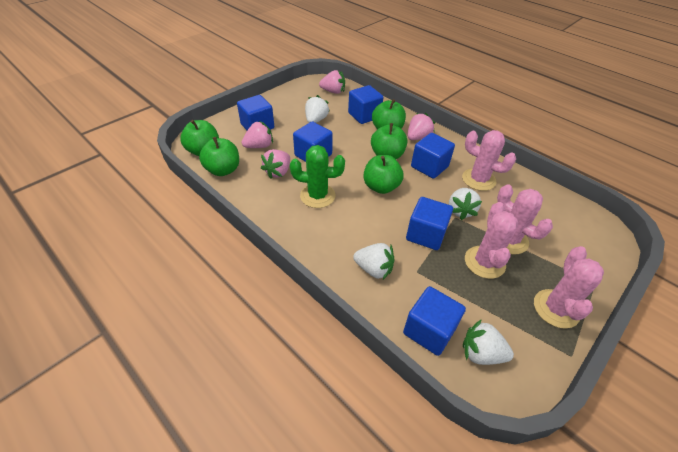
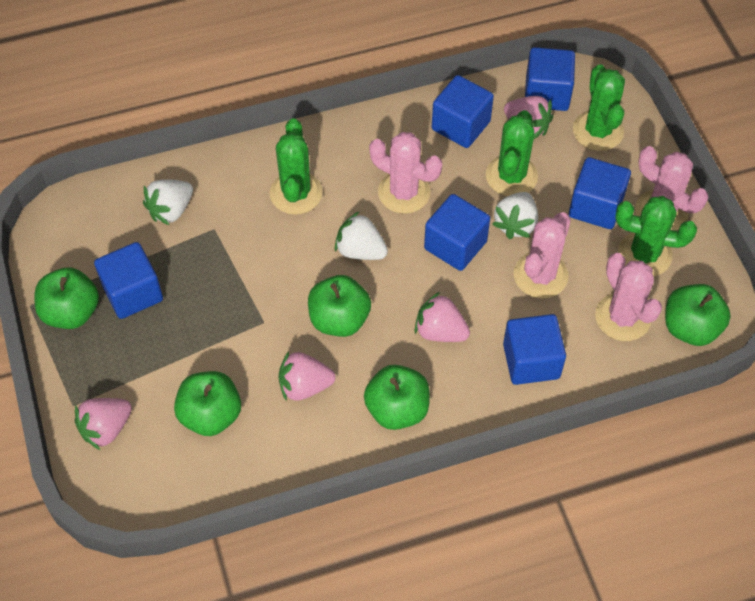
green cactus: 1 -> 4
white strawberry: 4 -> 3

